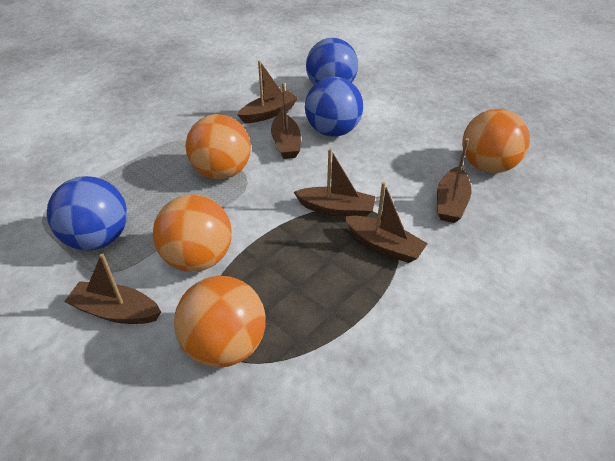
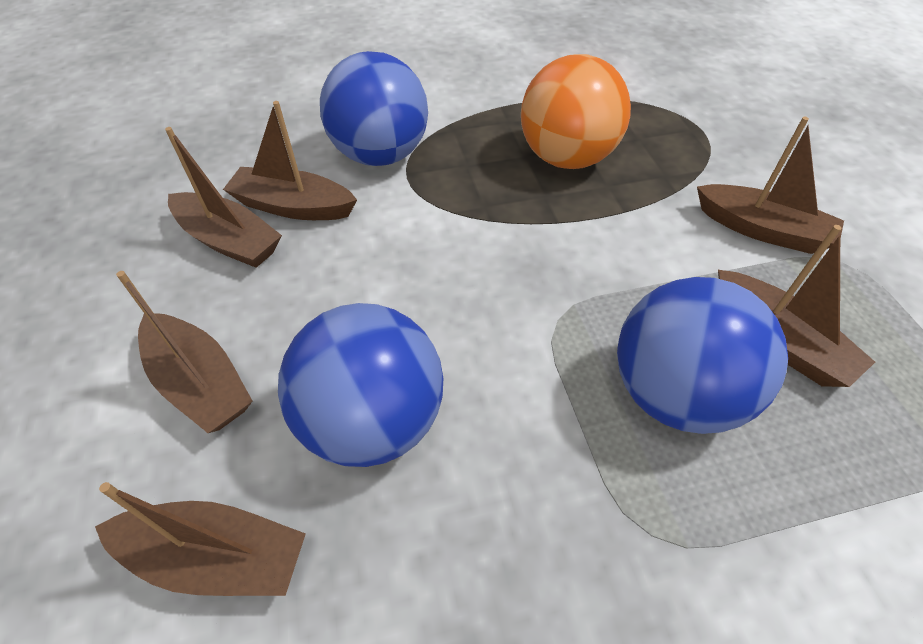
orange ball: 4 -> 1

